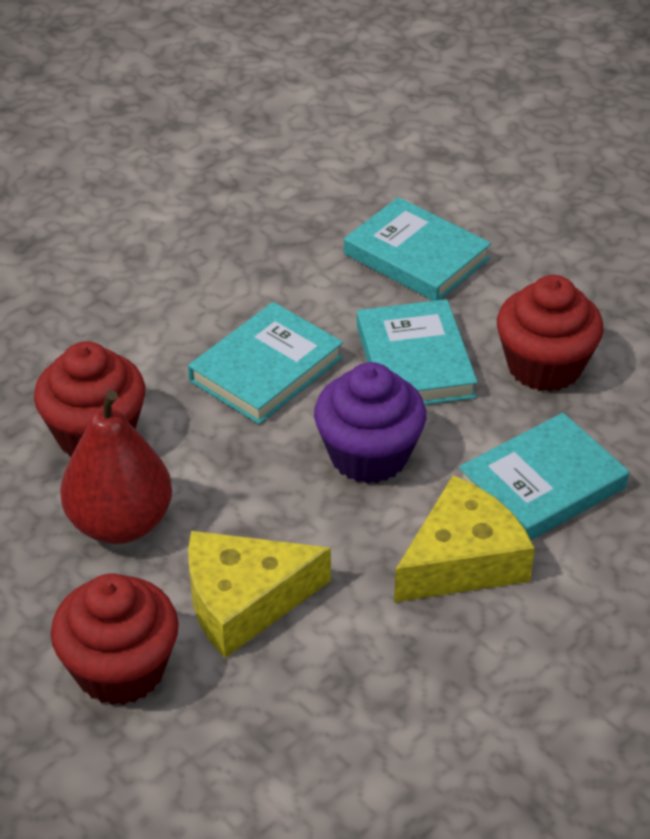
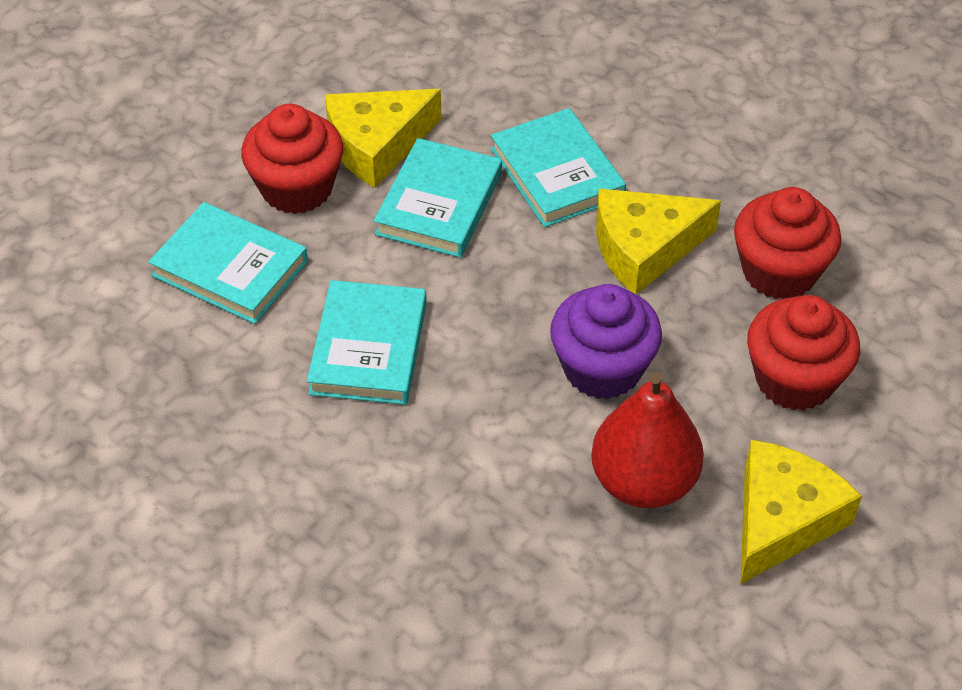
yellow cheese: 2 -> 3

